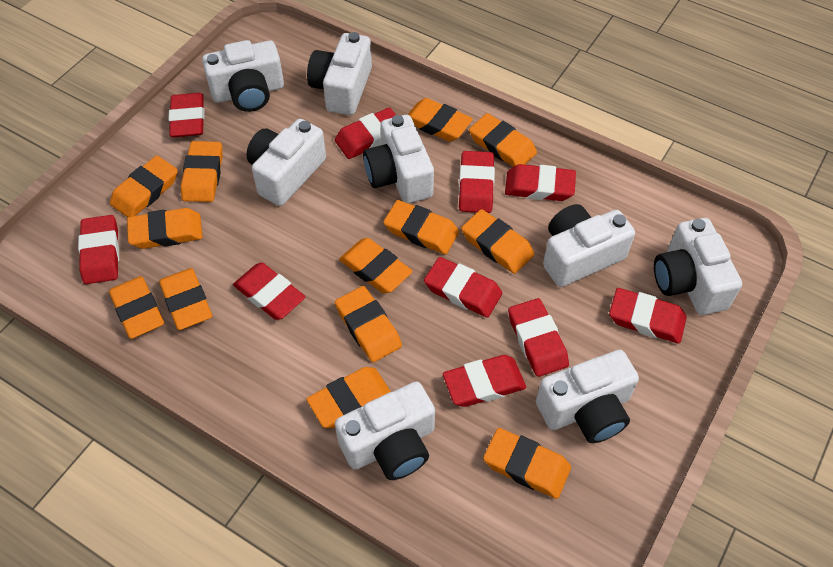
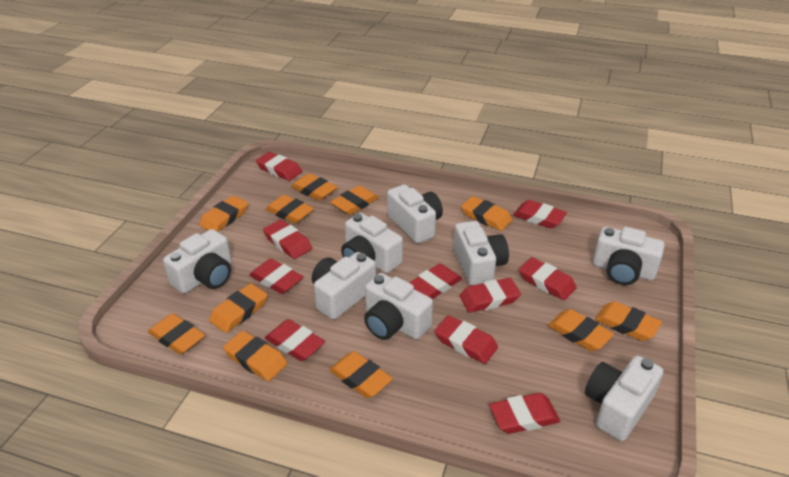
orange eraser: 13 -> 11

